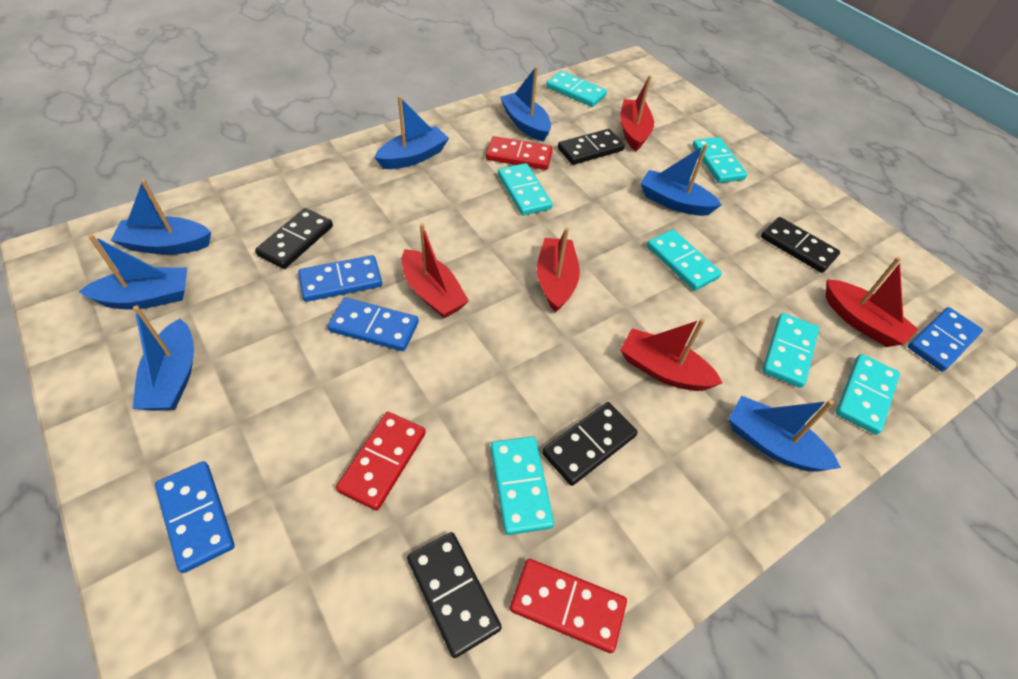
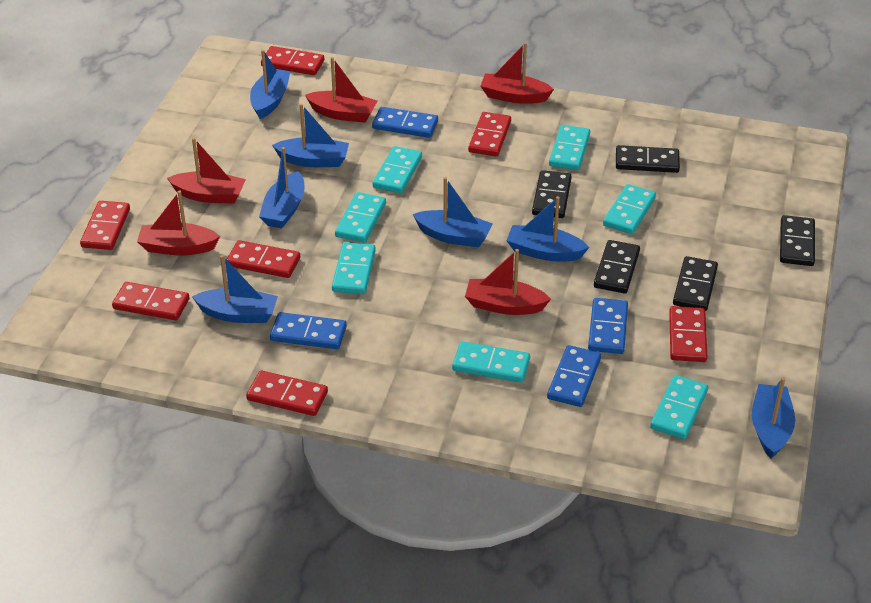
red domino: 3 -> 7

